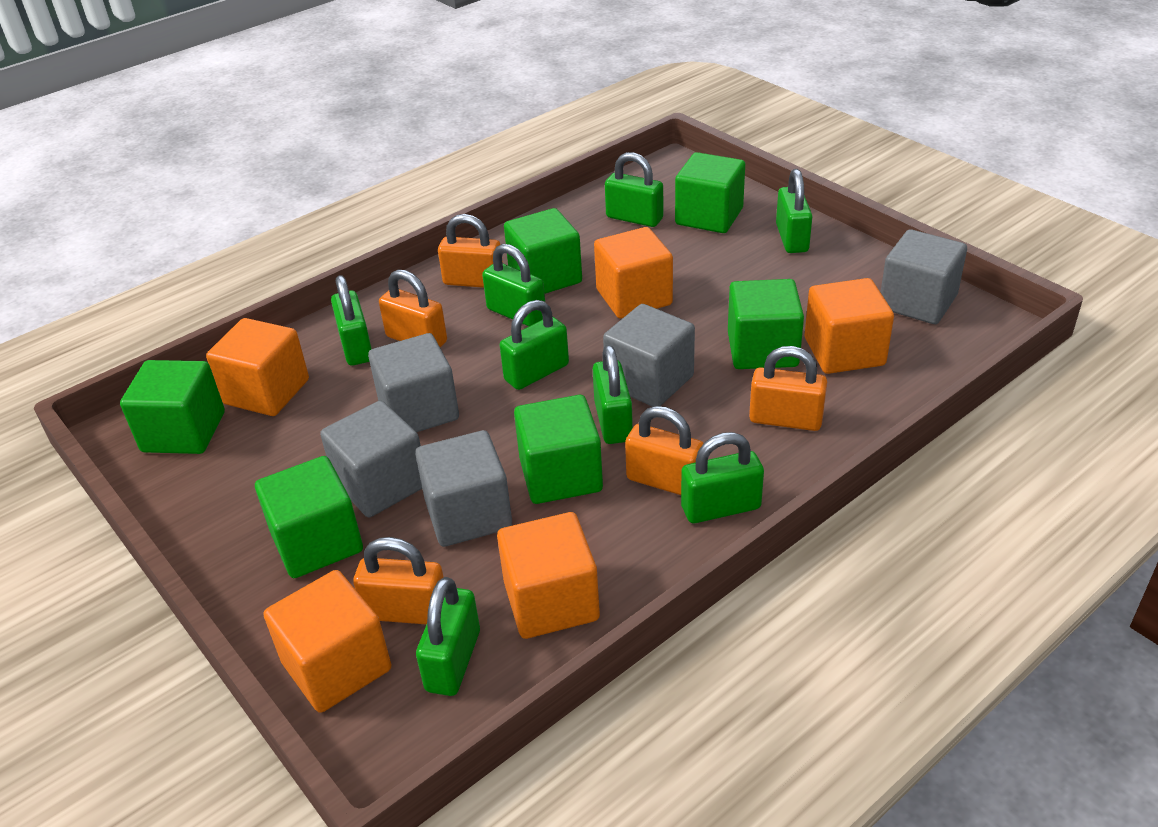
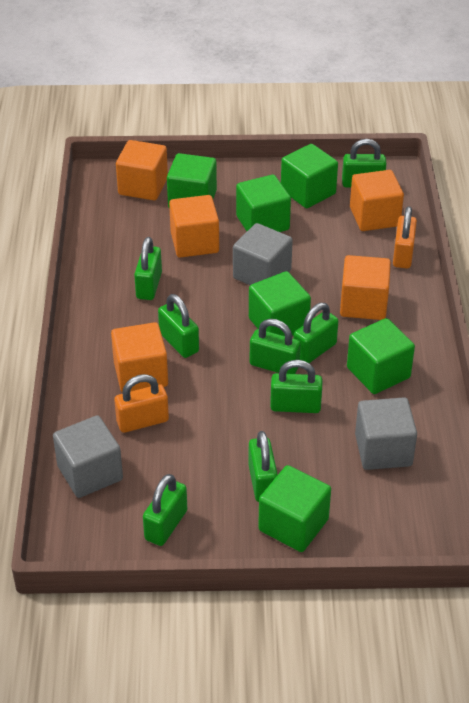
grey cube: 5 -> 3
orange padlock: 5 -> 2

